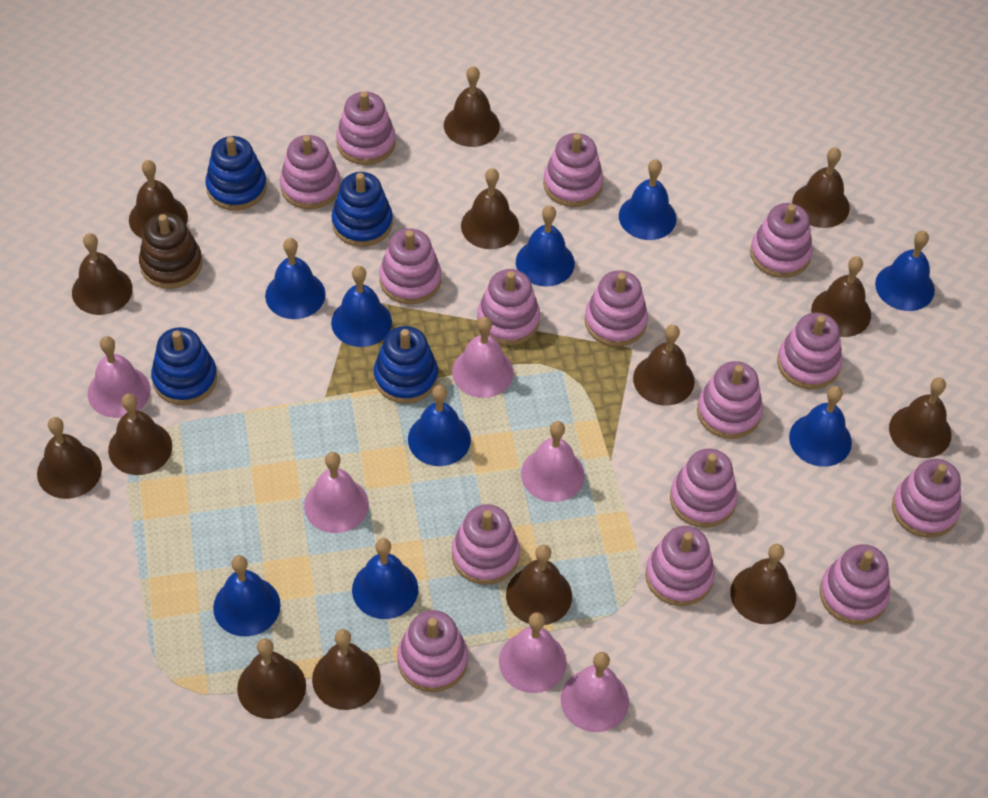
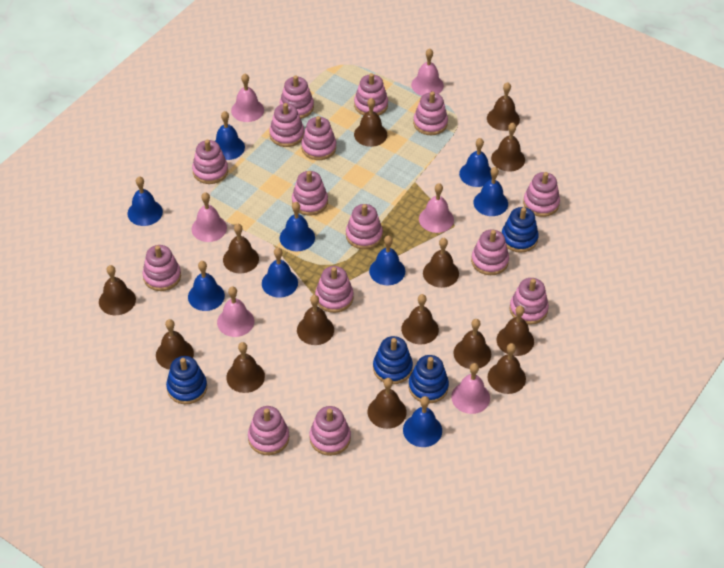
brown stacking toy: 1 -> 0

